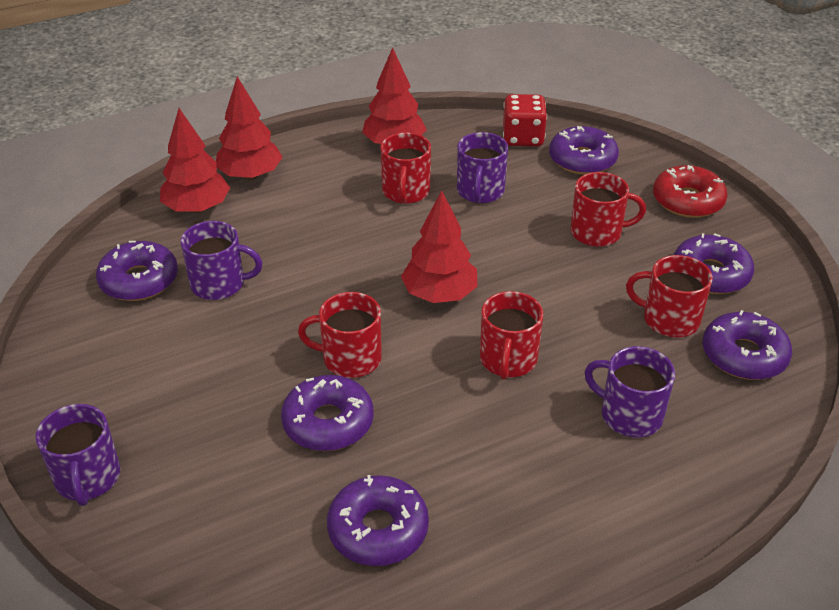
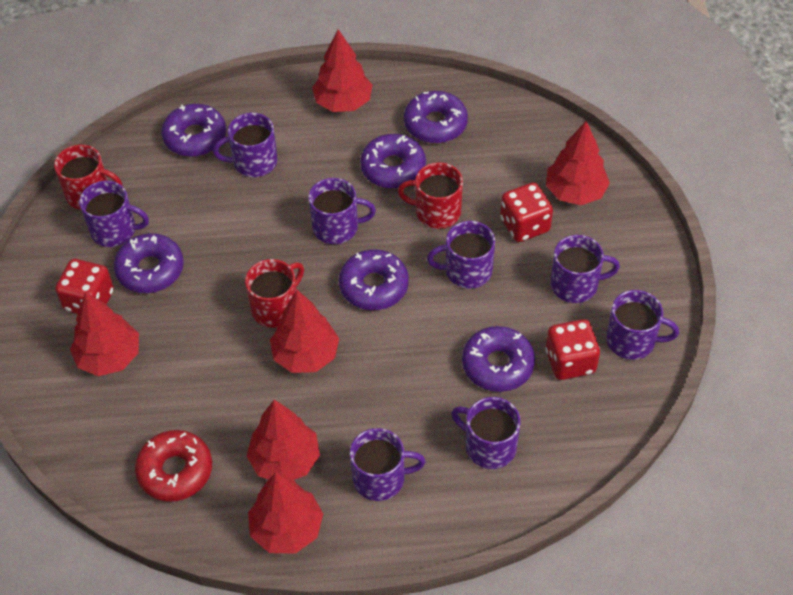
purple mug: 4 -> 8
red dice: 1 -> 3
red mug: 5 -> 3
red tree: 4 -> 6

